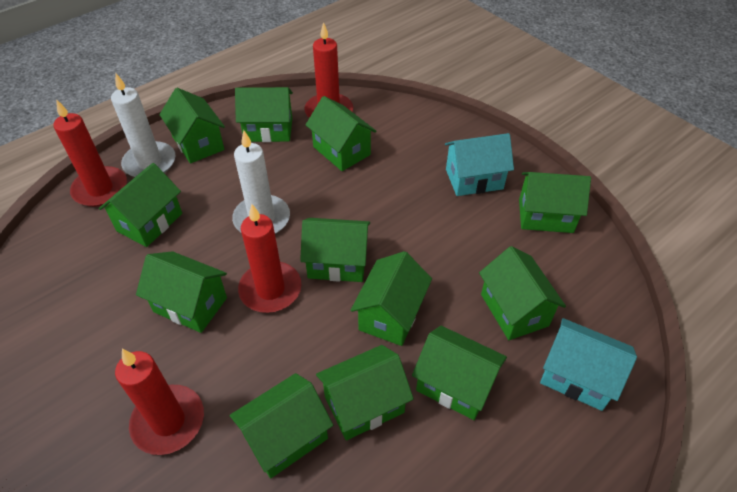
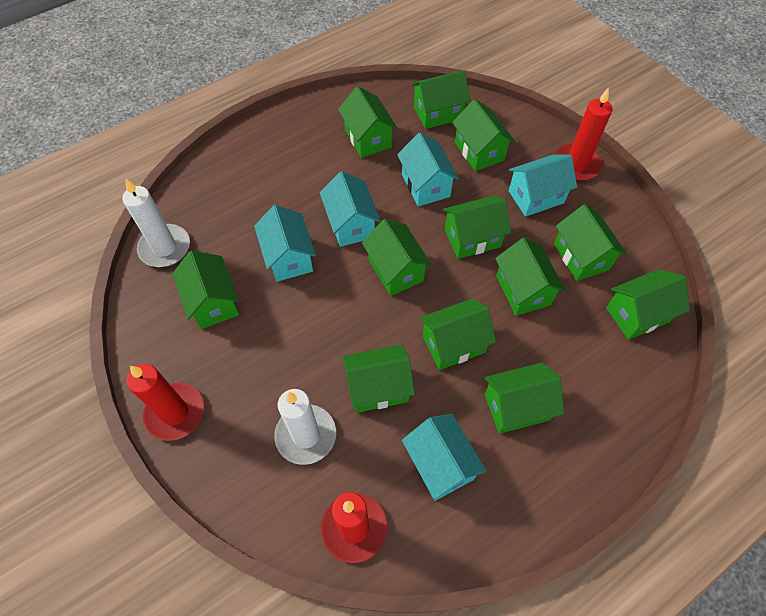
red candle: 4 -> 3
turquoise house: 2 -> 5

